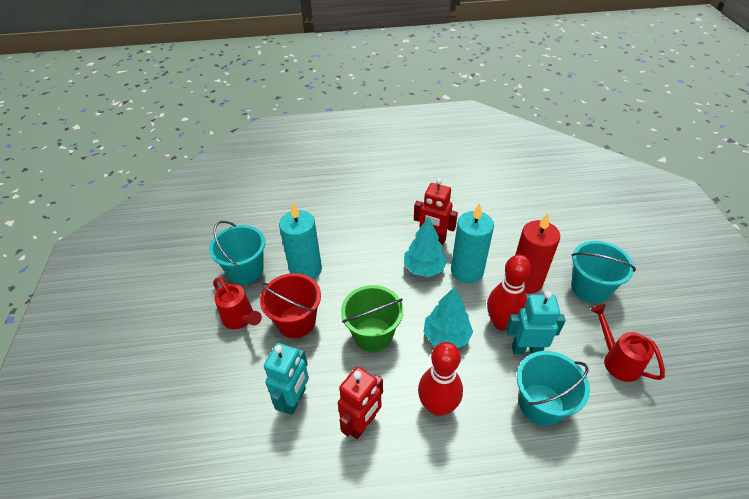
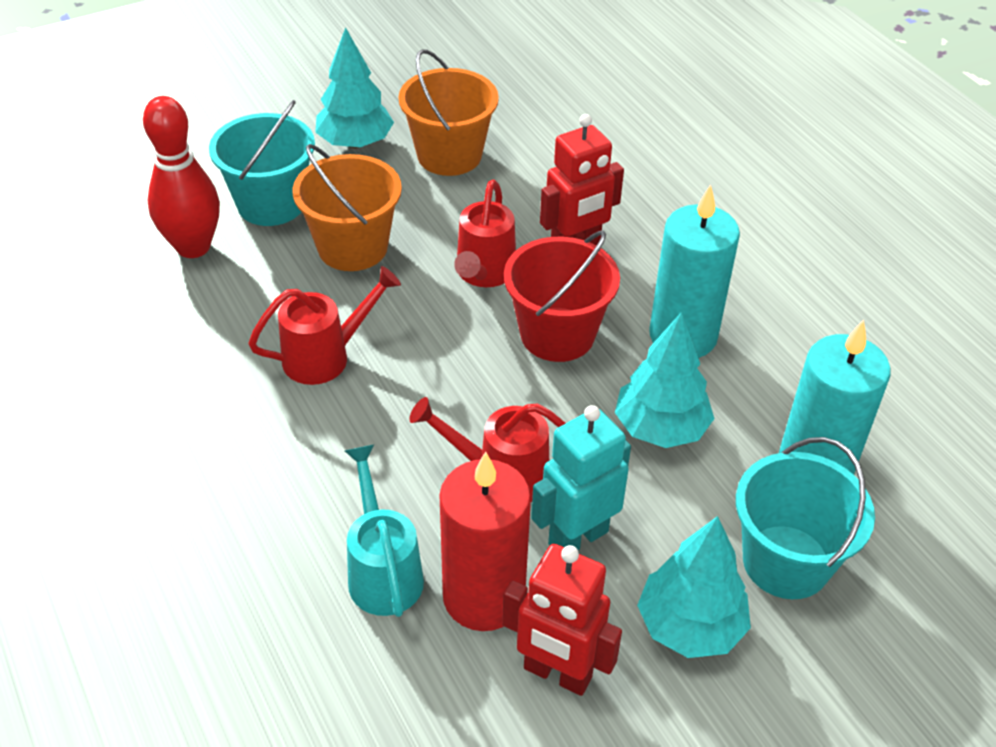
green bucket: 1 -> 0
orange bucket: 0 -> 2
red bowling pin: 2 -> 1
red watering can: 2 -> 3
turquoise bucket: 3 -> 2
turquoise robot: 2 -> 1
turquoise tree: 2 -> 3
turquoise watering can: 0 -> 1

